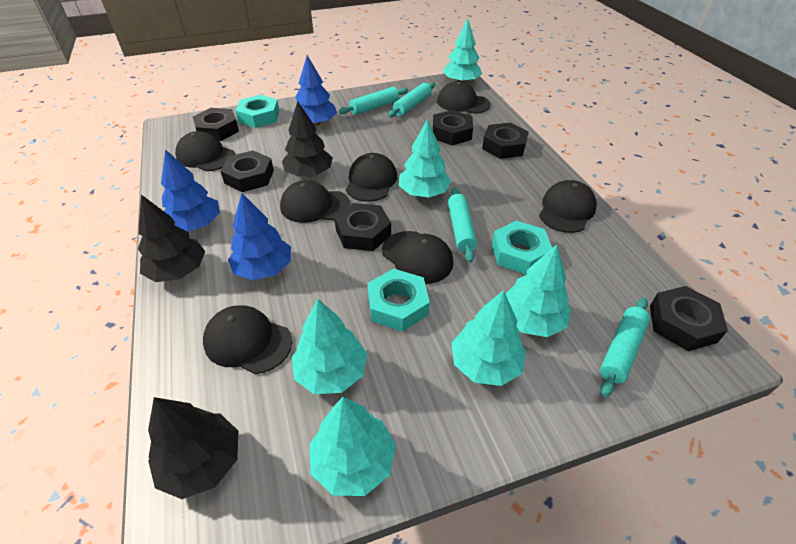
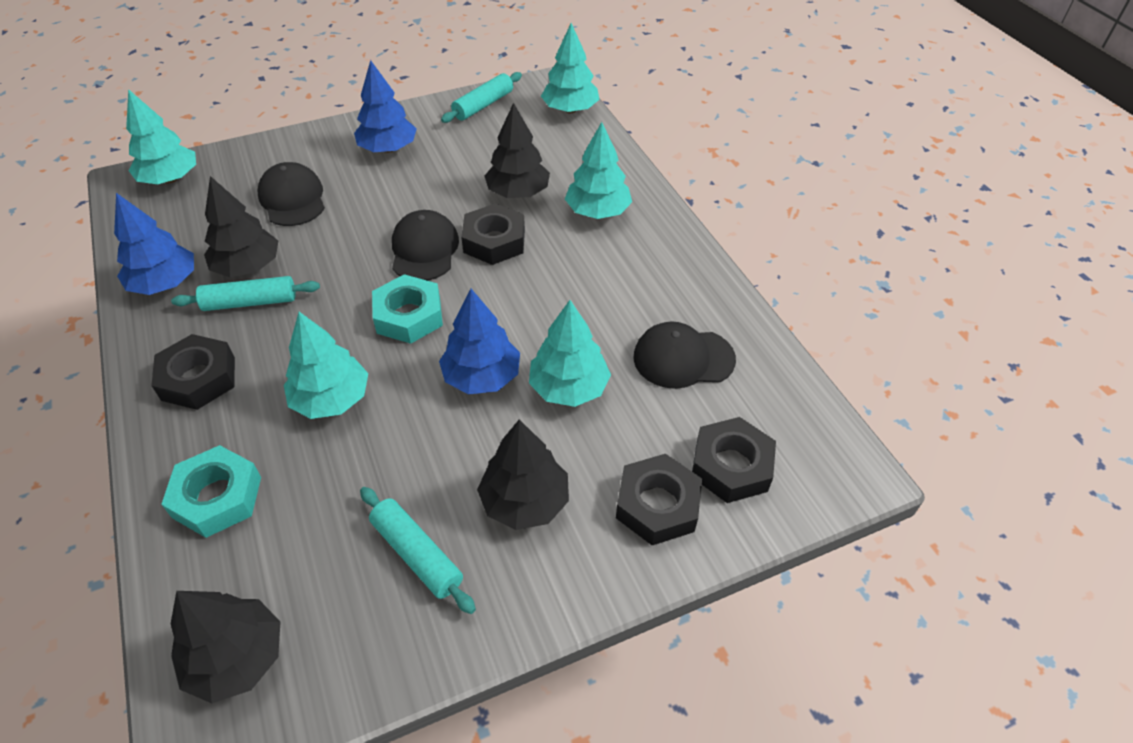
black cap: 7 -> 3
black nut: 6 -> 4
black tree: 3 -> 4
turquoise nut: 3 -> 2
turquoise rolling pin: 4 -> 3
turquoise tree: 6 -> 5

